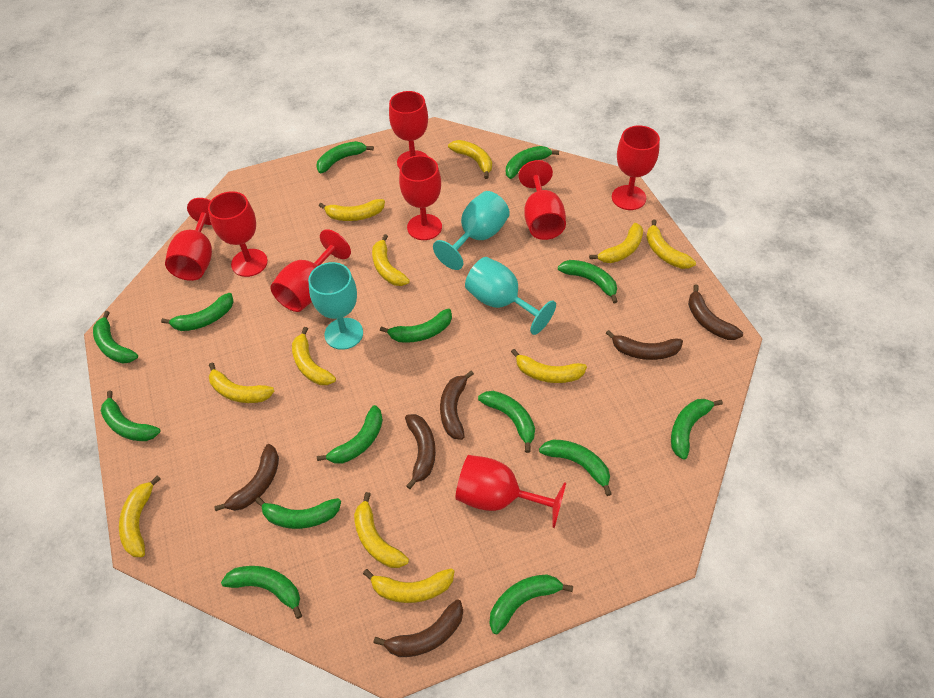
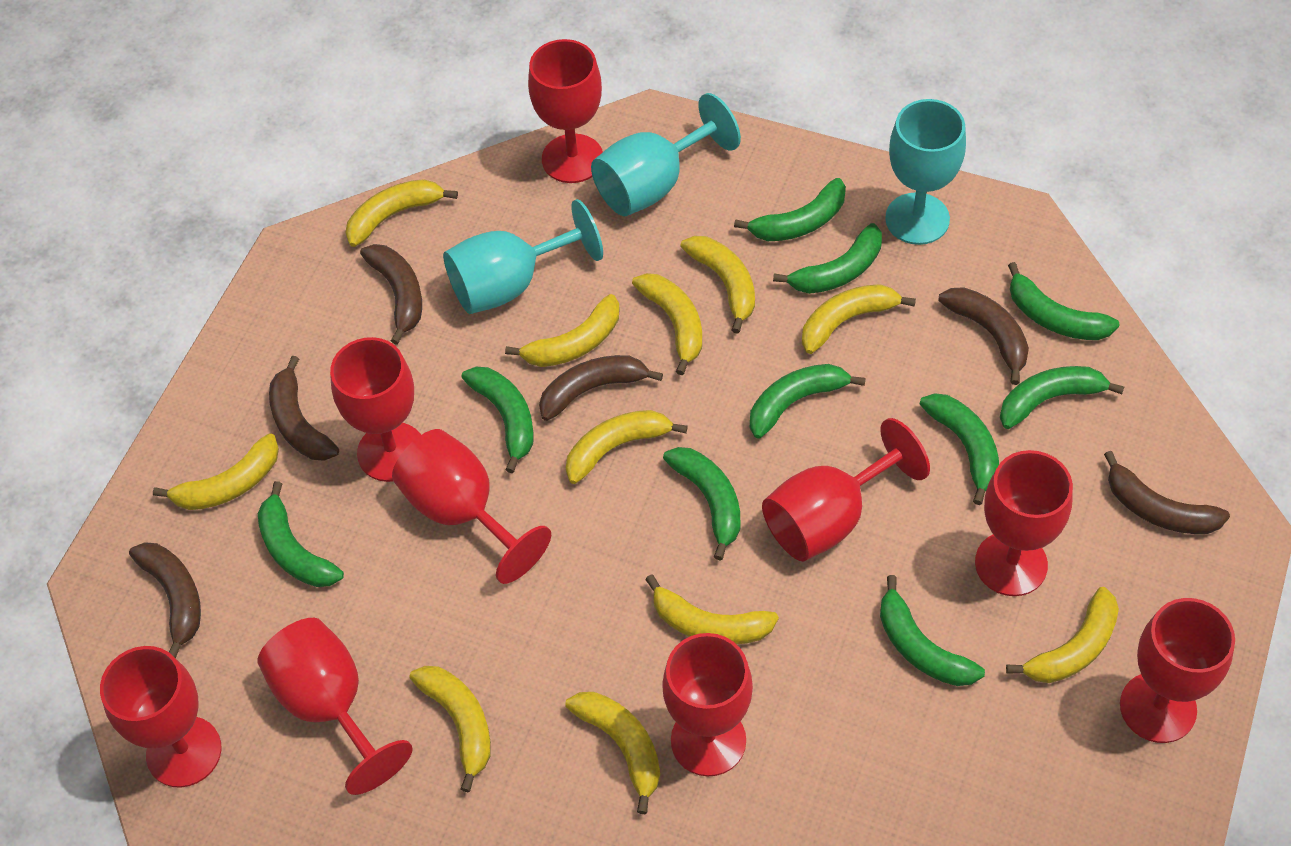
green banana: 14 -> 10
red goblet: 8 -> 9

